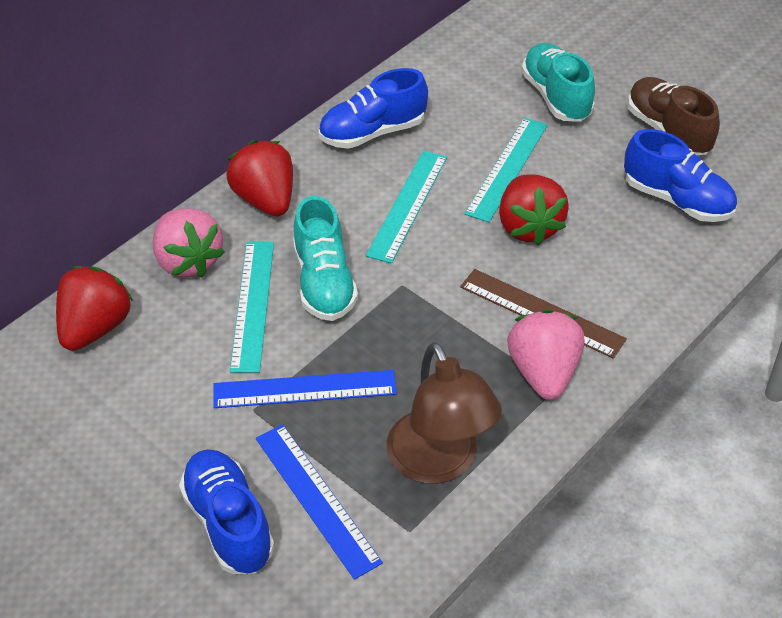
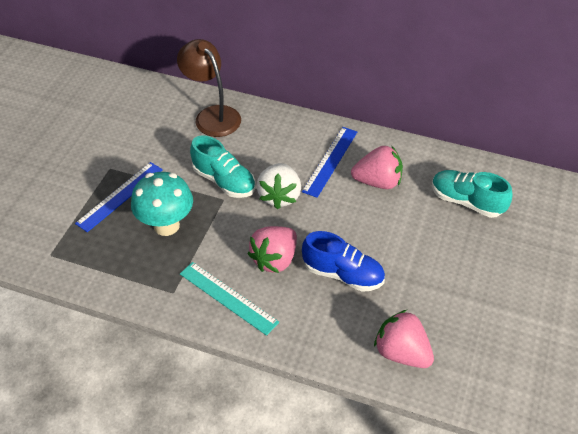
blue shoe: 3 -> 1
brown ruler: 1 -> 0
brown shoe: 1 -> 0
pink strawberry: 2 -> 3
red strawberry: 3 -> 0
turquoise mushroom: 0 -> 1
turquoise ruler: 3 -> 1
white strawberry: 0 -> 1

